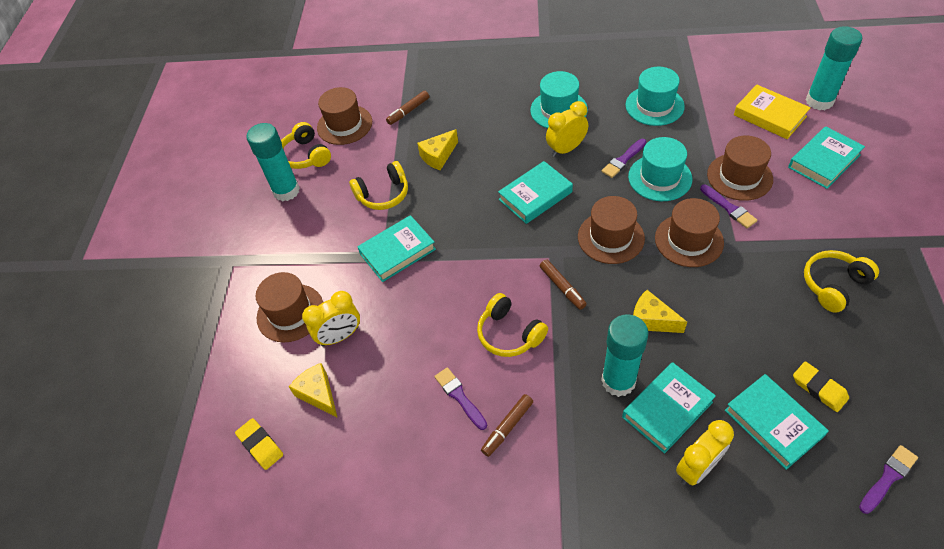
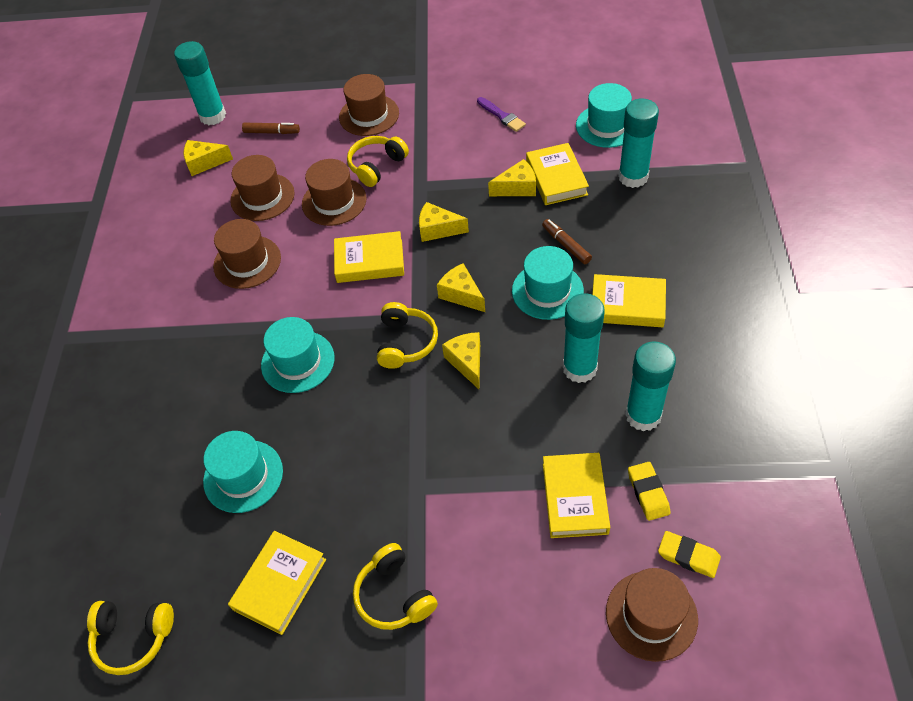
brown marker: 3 -> 2
purple brush: 4 -> 1
turquoise book: 5 -> 0
turquoise glue stick: 3 -> 4
turquoise hat: 3 -> 4
yellow book: 1 -> 5
yellow cheese: 3 -> 5
yellow clock: 3 -> 0

